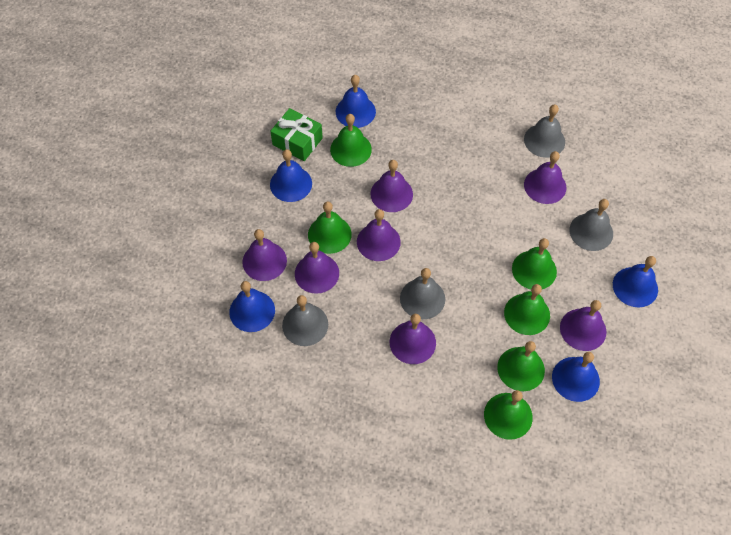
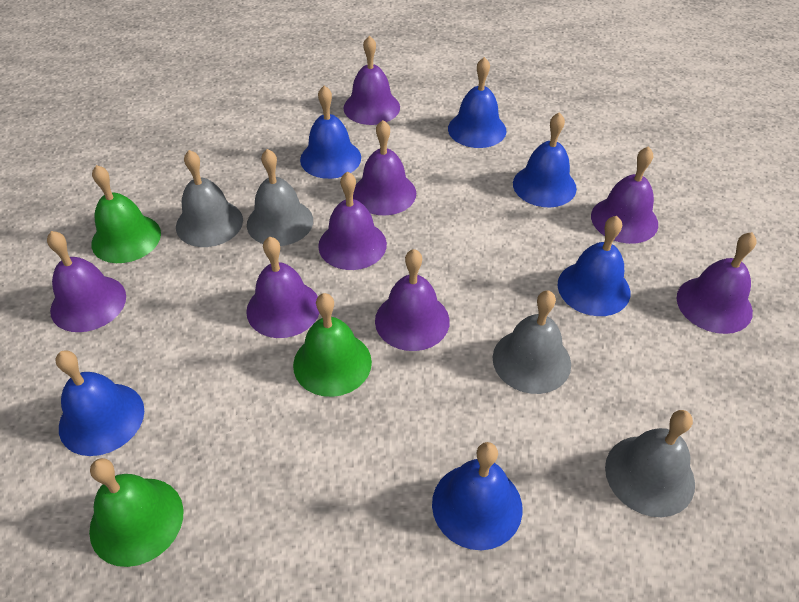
blue bell: 5 -> 6
green bell: 6 -> 3
green gift: 1 -> 0
purple bell: 7 -> 8

